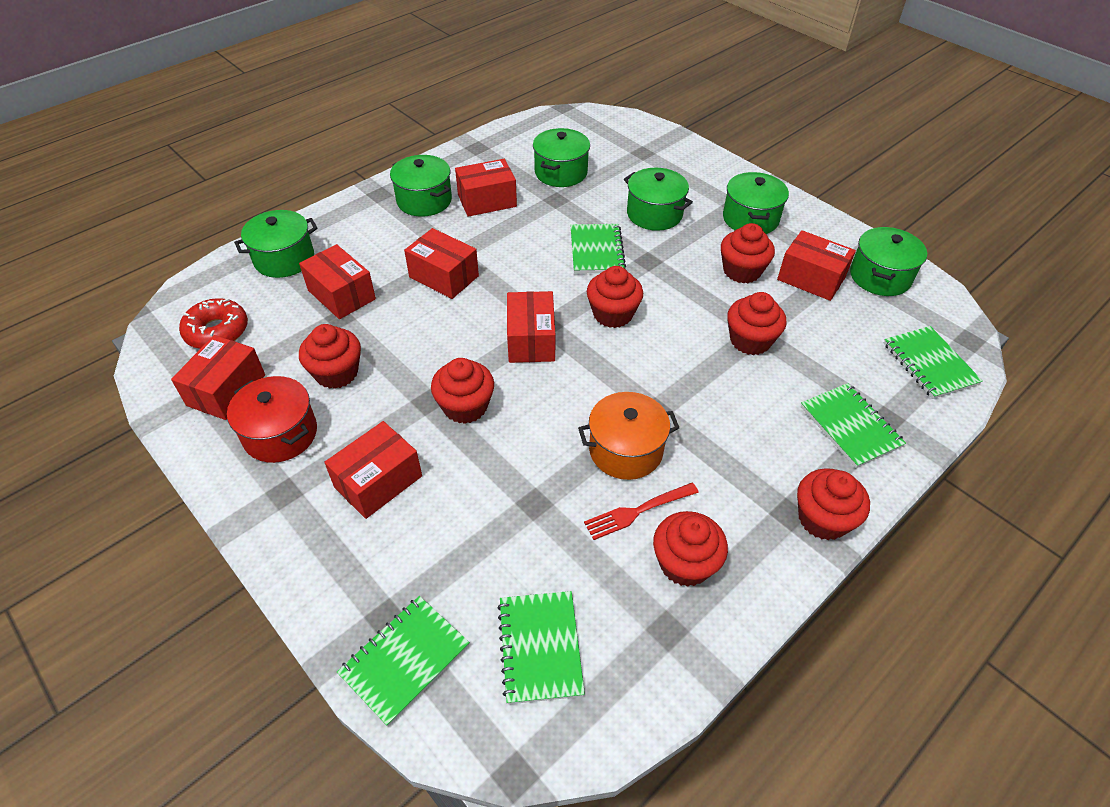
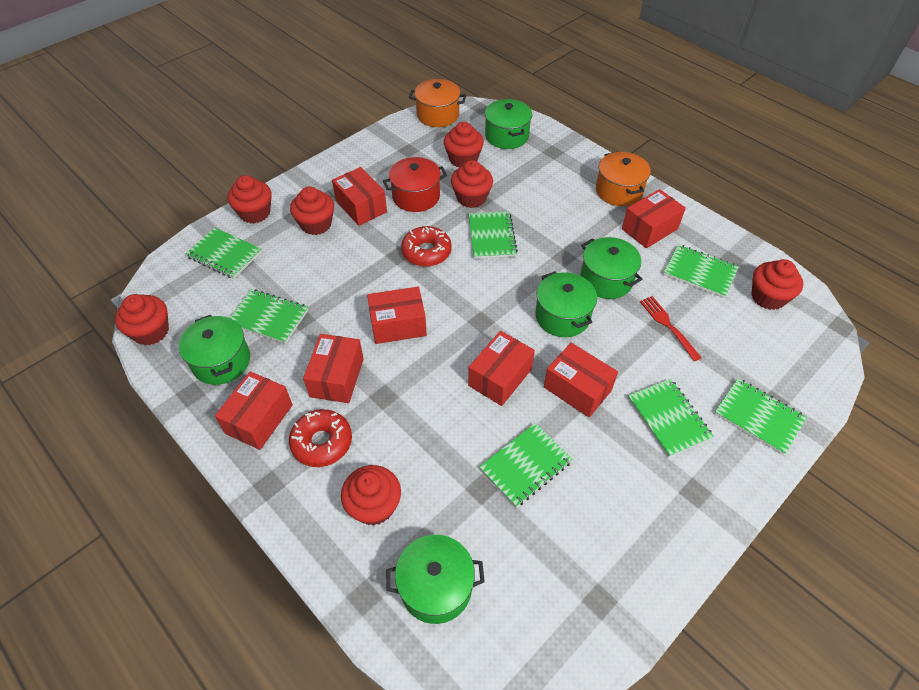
green notebook: 5 -> 7
green pot: 6 -> 5
orange pot: 1 -> 2
red donut: 1 -> 2

